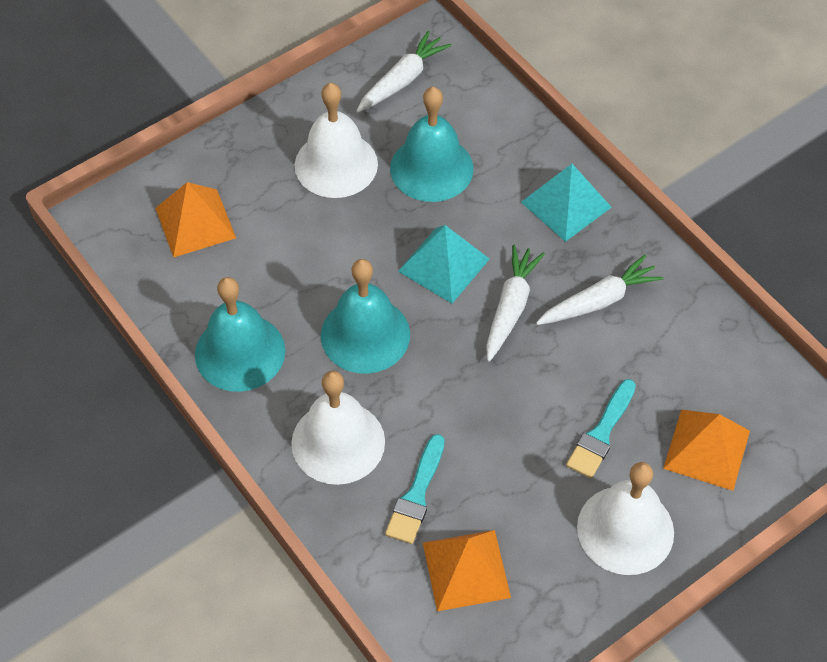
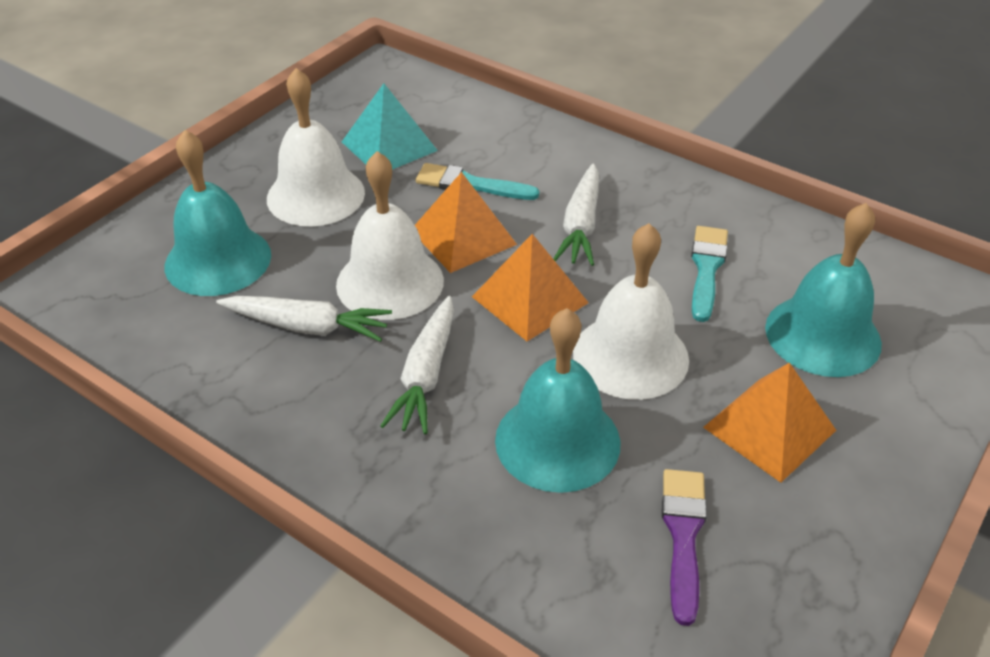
purple brush: 0 -> 1
turquoise pyramid: 2 -> 1

